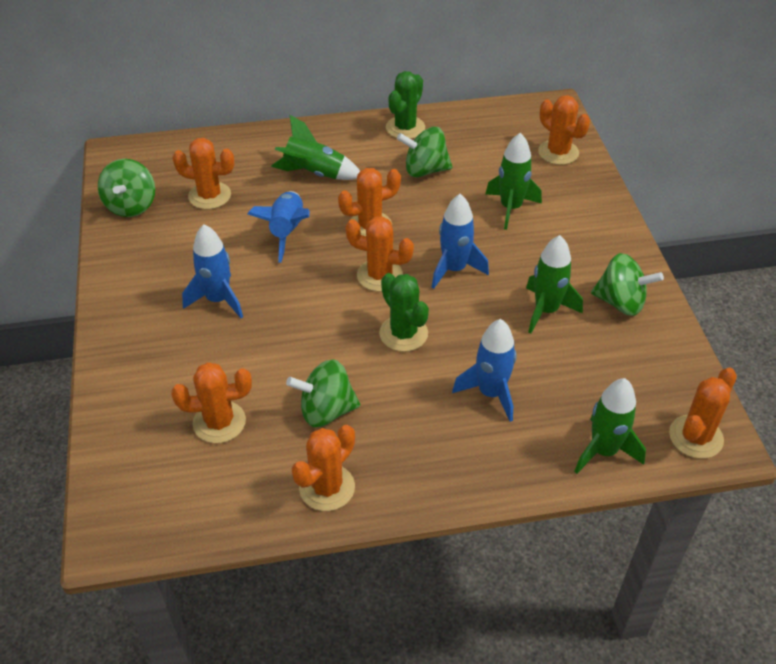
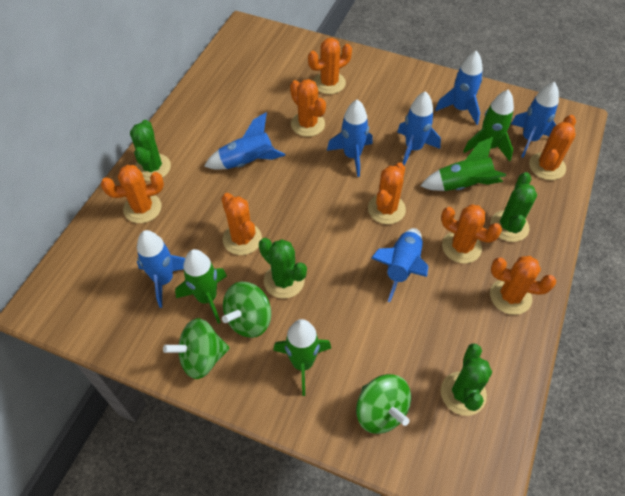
blue rocket: 4 -> 7
green cactus: 2 -> 4
green spinning top: 4 -> 3
orange cactus: 7 -> 8

